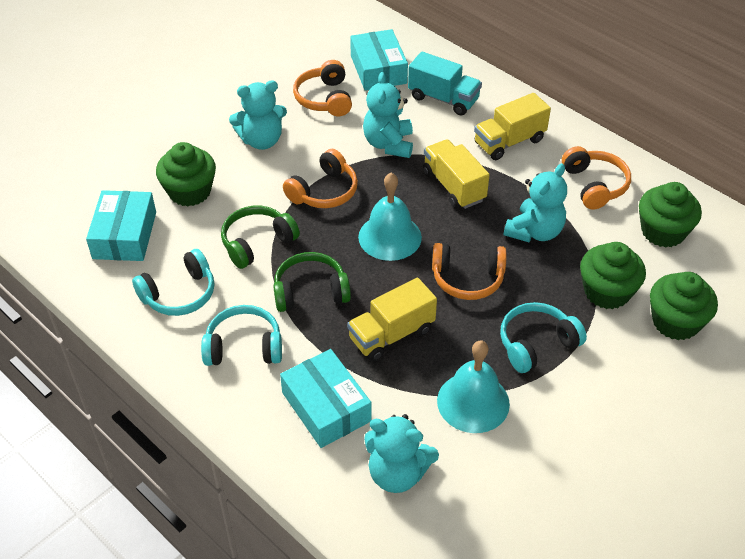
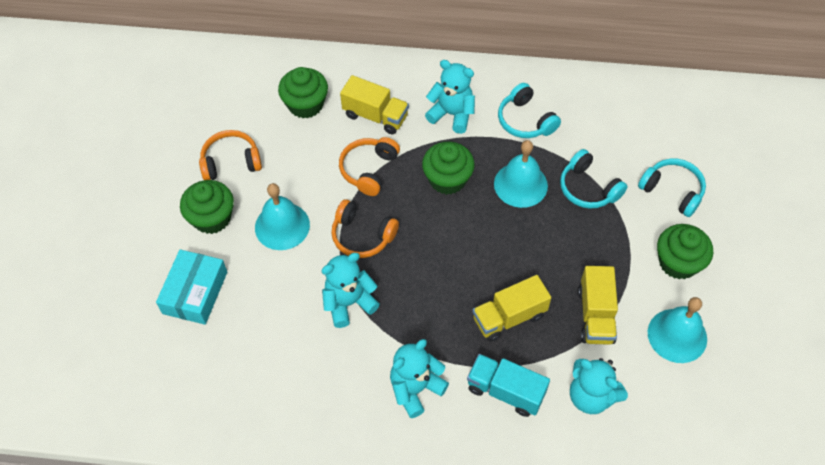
green headphones: 2 -> 0
orange headphones: 4 -> 3
turquoise bell: 2 -> 3
turquoise box: 3 -> 1

